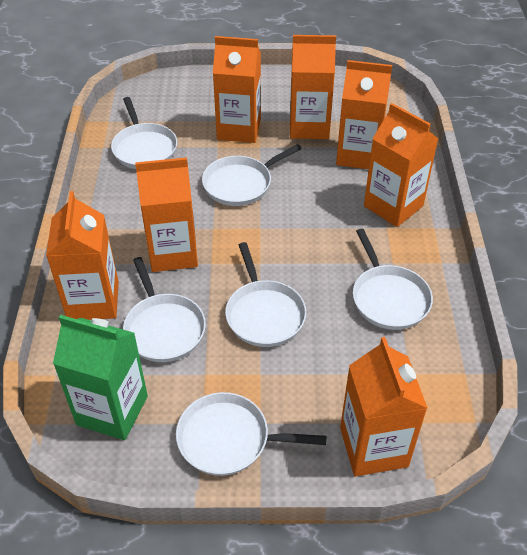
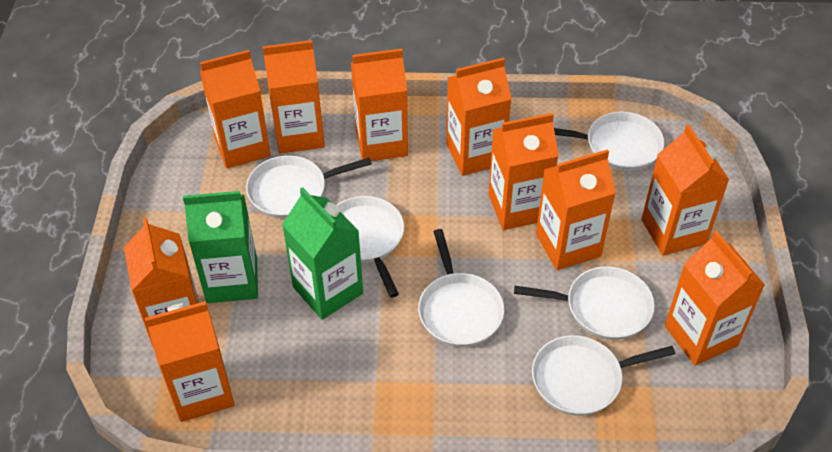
green carton: 1 -> 2
orange carton: 7 -> 10

